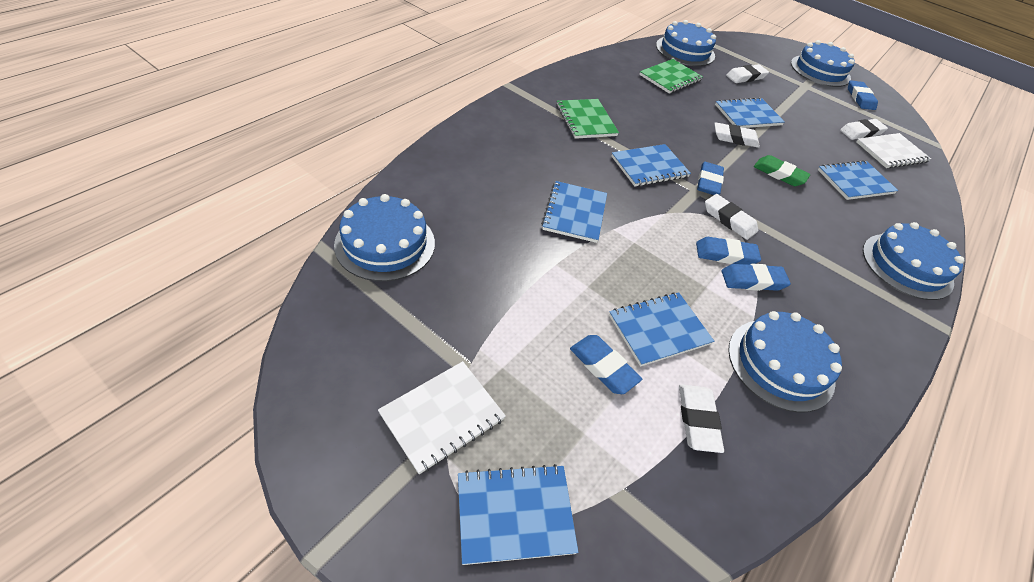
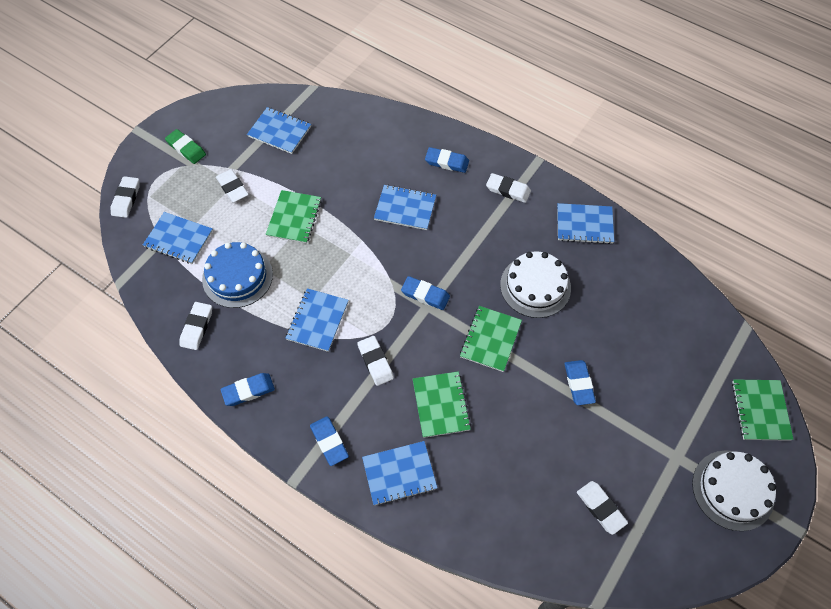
blue cake: 5 -> 1
green notebook: 2 -> 4
white cake: 0 -> 2
white eraser: 5 -> 6
white notebook: 2 -> 0

